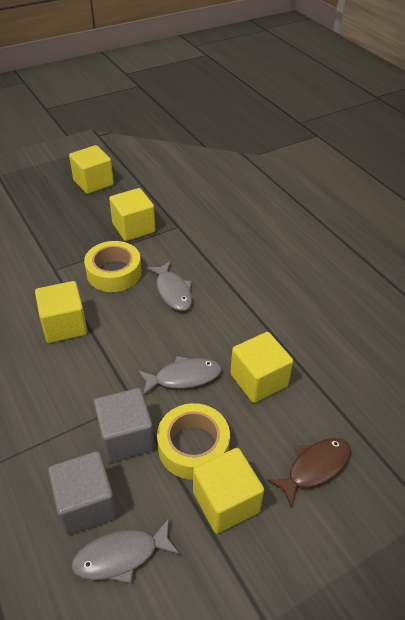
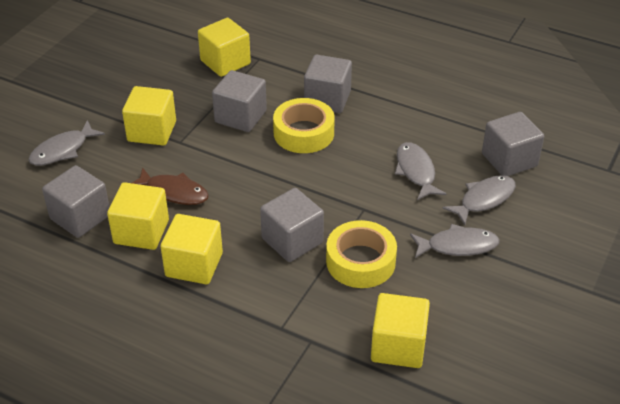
grey cube: 2 -> 5
grey fish: 3 -> 4

